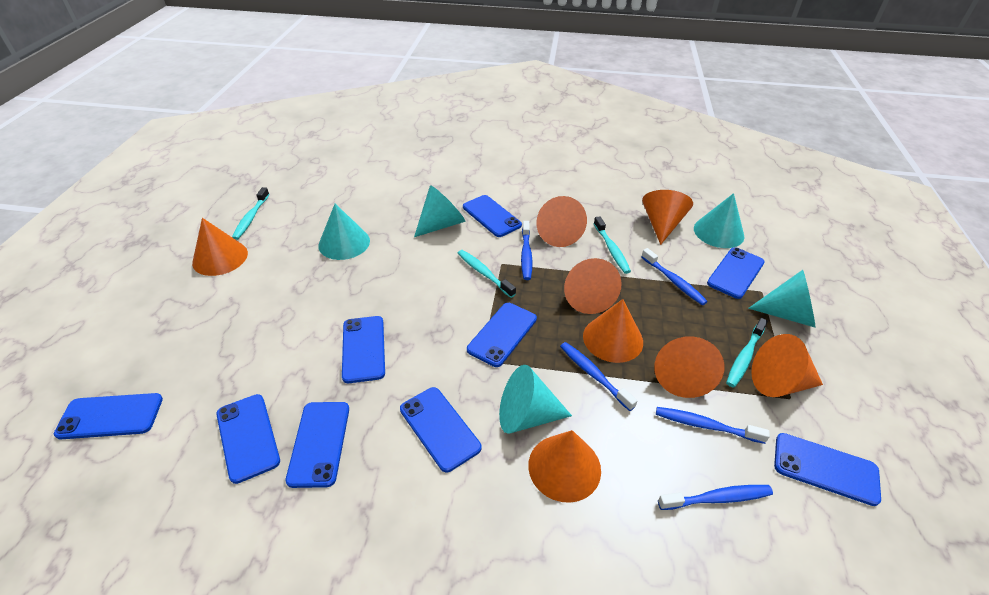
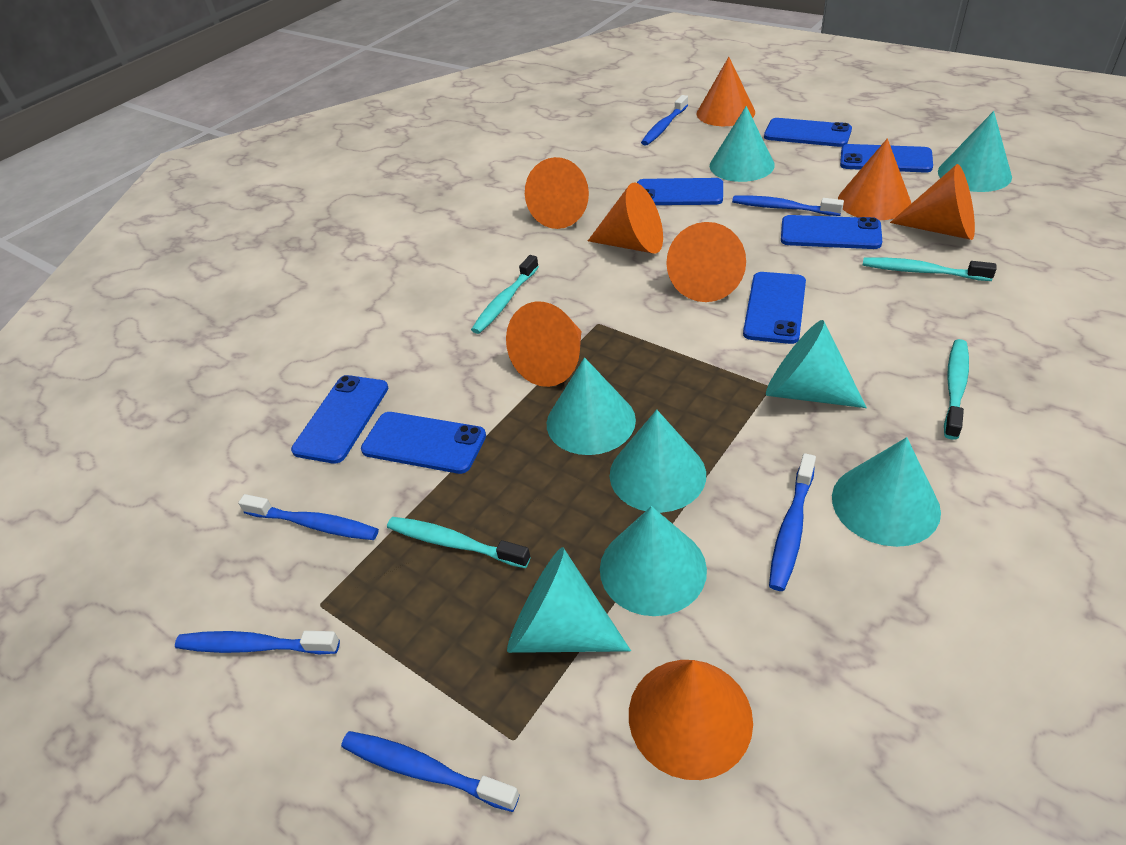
blue phone: 9 -> 7
blue toothbrush: 5 -> 6
turquoise cone: 5 -> 8

